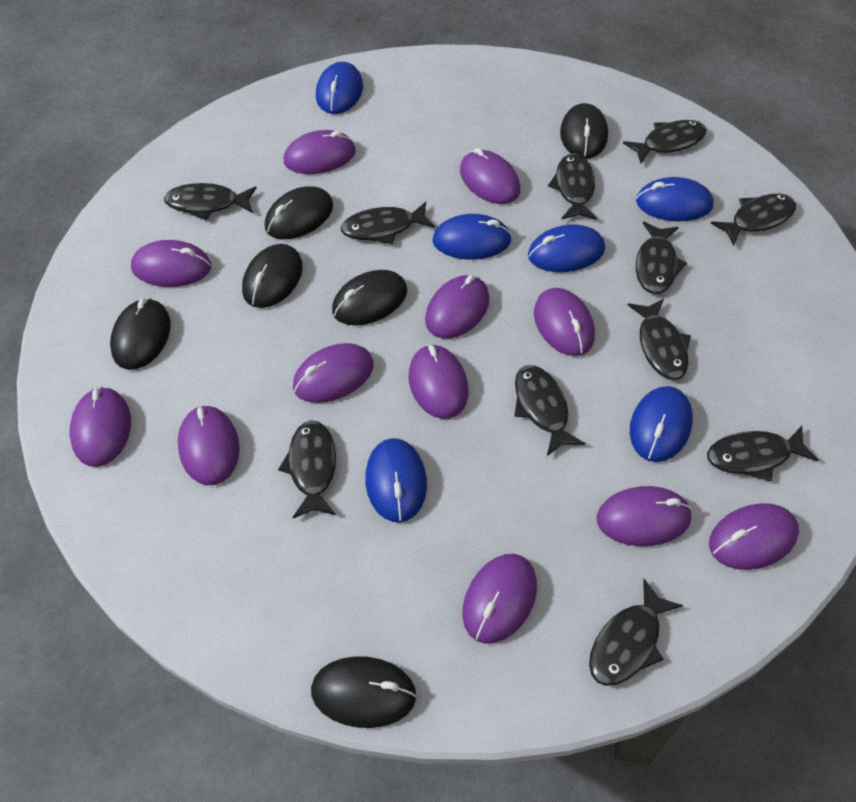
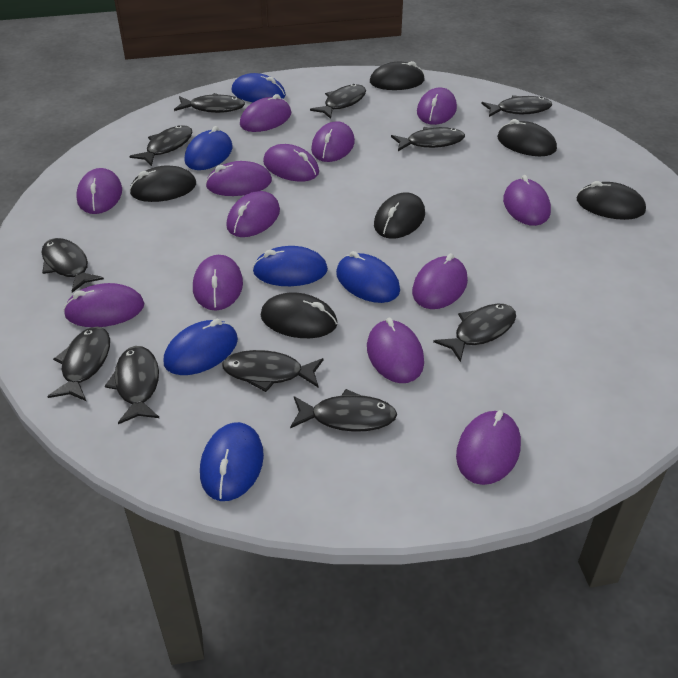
purple mouse: 12 -> 13

